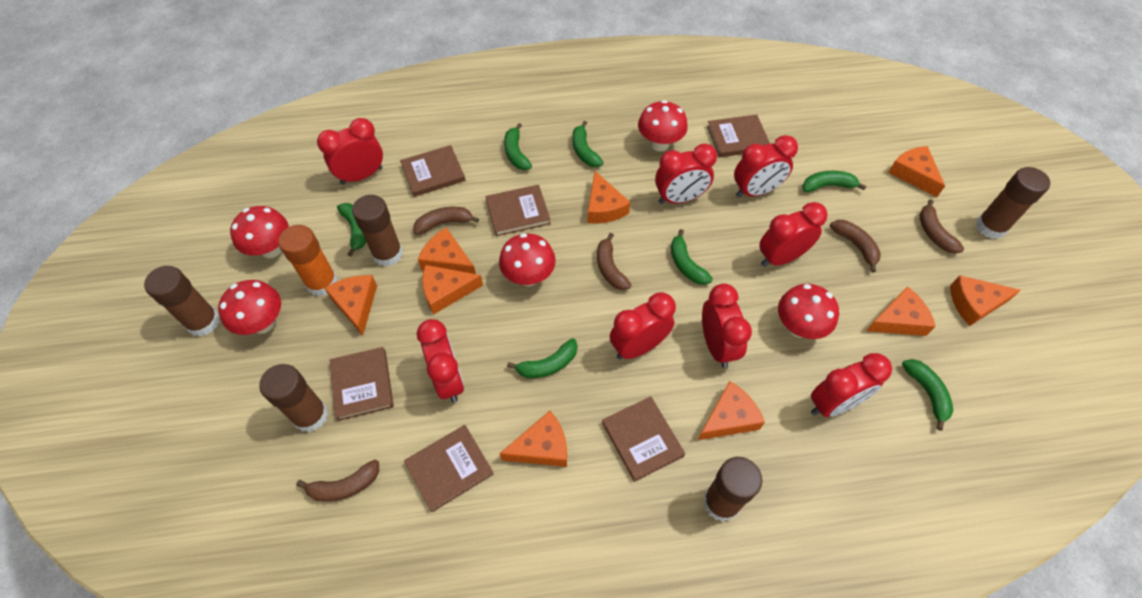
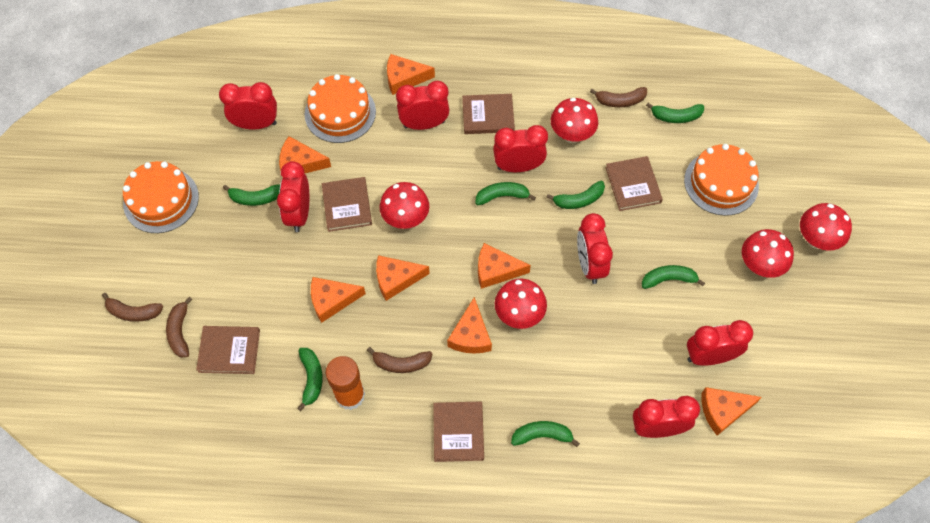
brown banana: 5 -> 4
brown book: 6 -> 5
brown glue stick: 5 -> 0
orange cake: 0 -> 3
orange cheese: 9 -> 7
red clock: 8 -> 7

